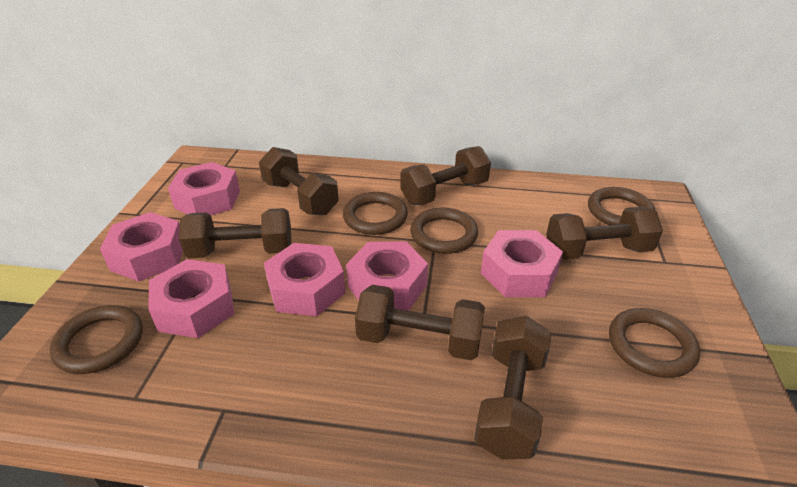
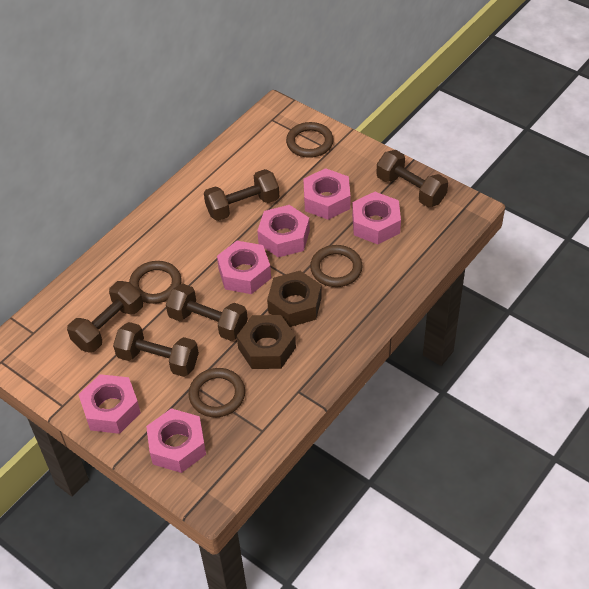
brown dumbbell: 6 -> 5
brown nut: 0 -> 2
brown ring: 5 -> 4

